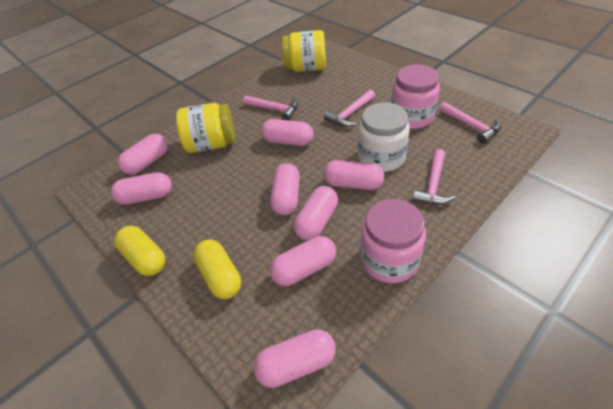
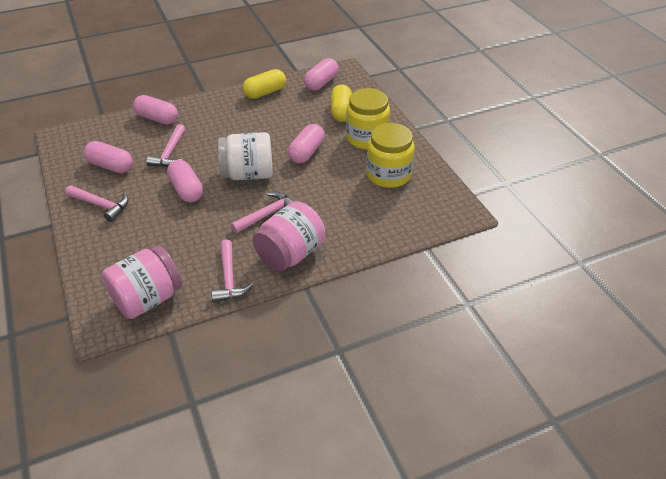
pink capsule: 8 -> 5

